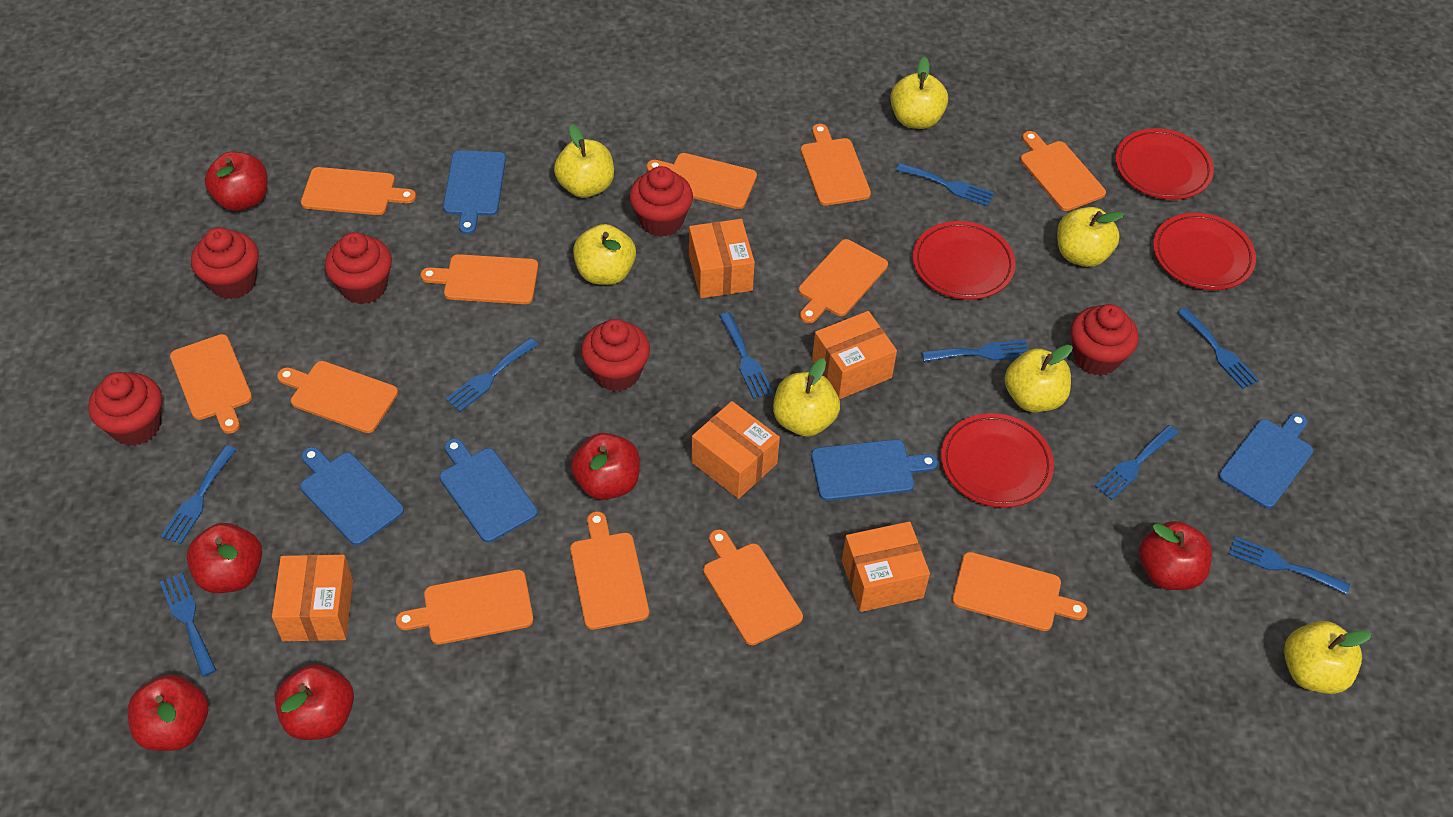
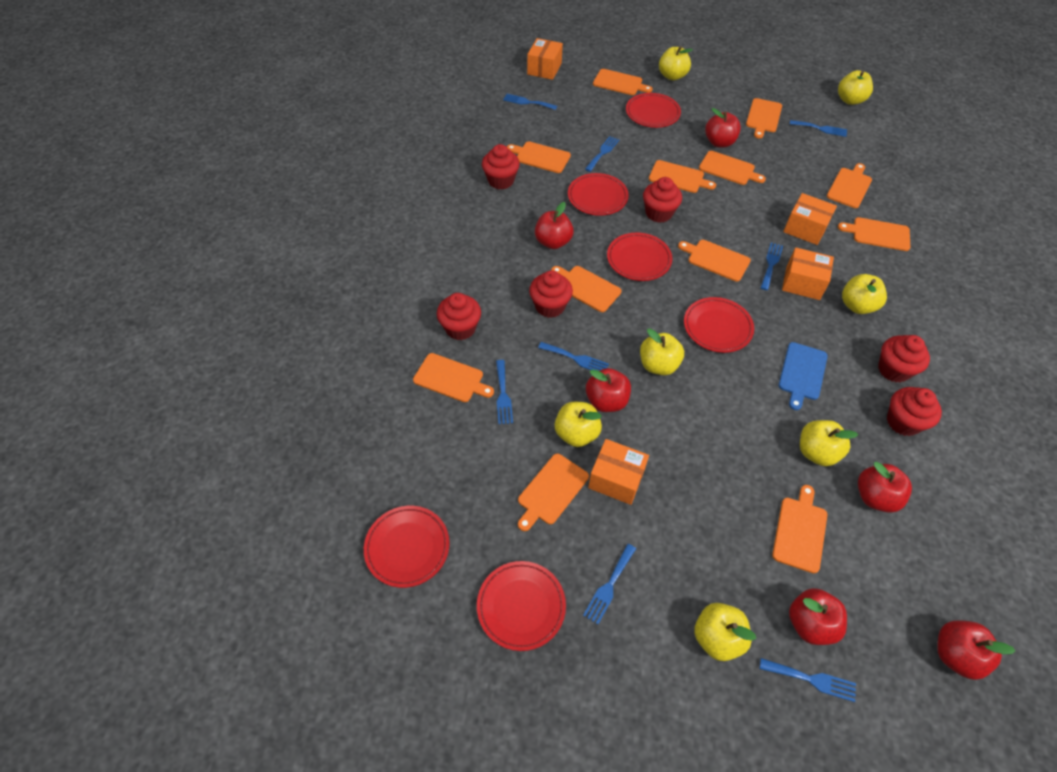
blue cutting board: 5 -> 1
blue fork: 9 -> 8
orange box: 5 -> 4
red plate: 4 -> 6

